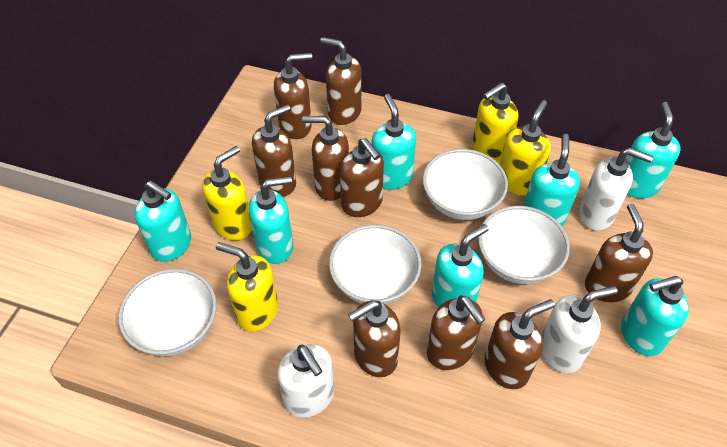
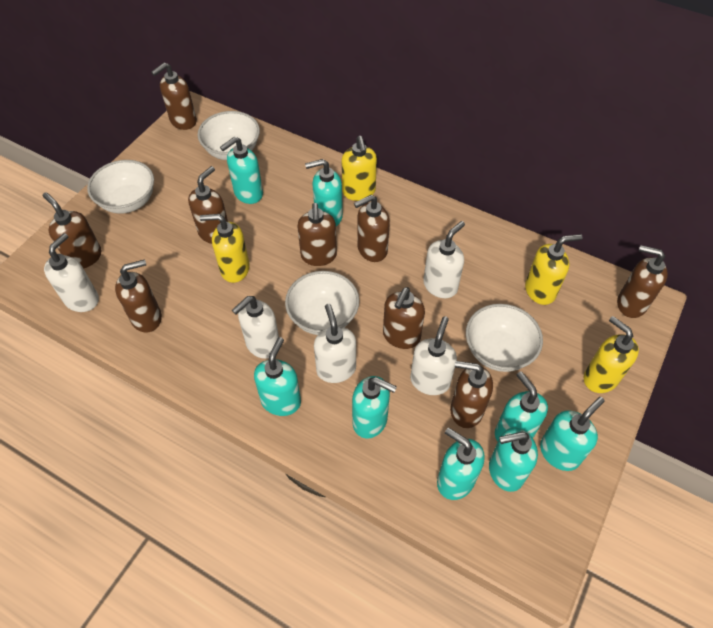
turquoise soap dispenser: 7 -> 8
white soap dispenser: 3 -> 5

